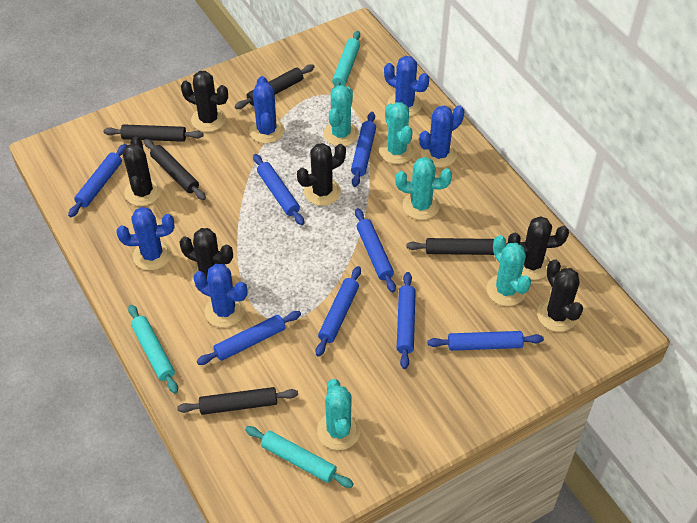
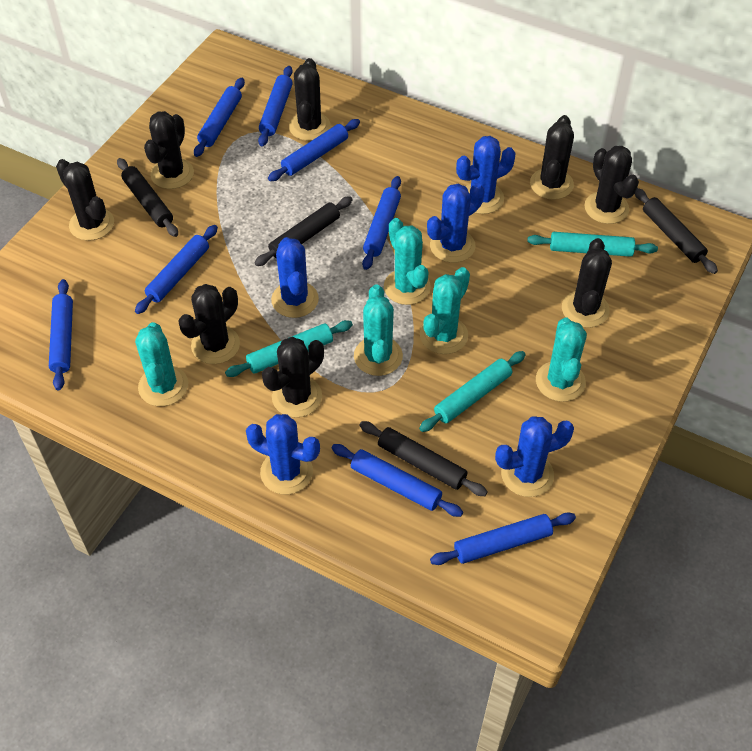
black cactus: 6 -> 8
black rolling pin: 5 -> 4

